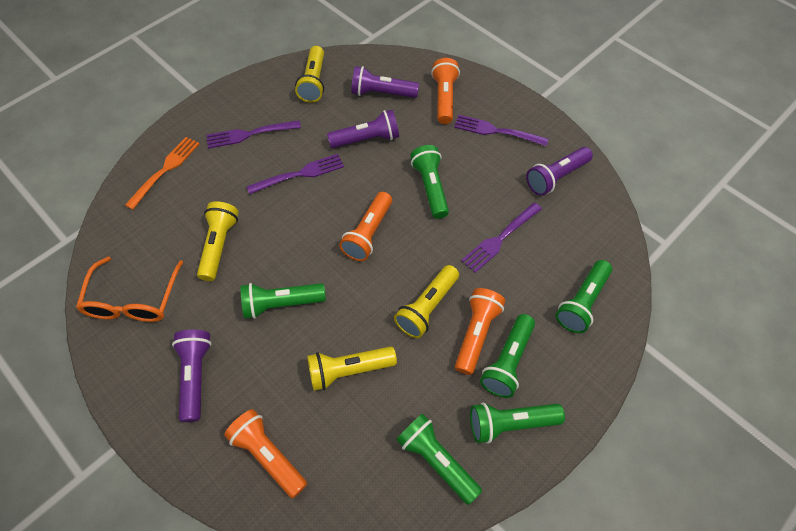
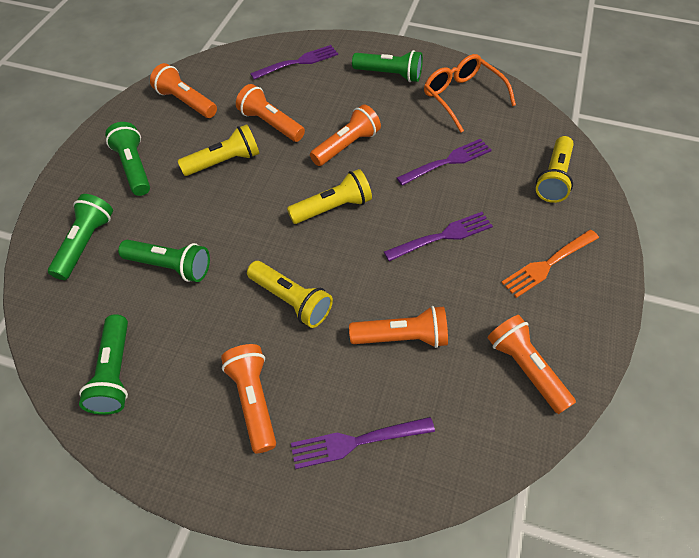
green flashlight: 6 -> 5
orange flashlight: 4 -> 6
purple flashlight: 4 -> 0

